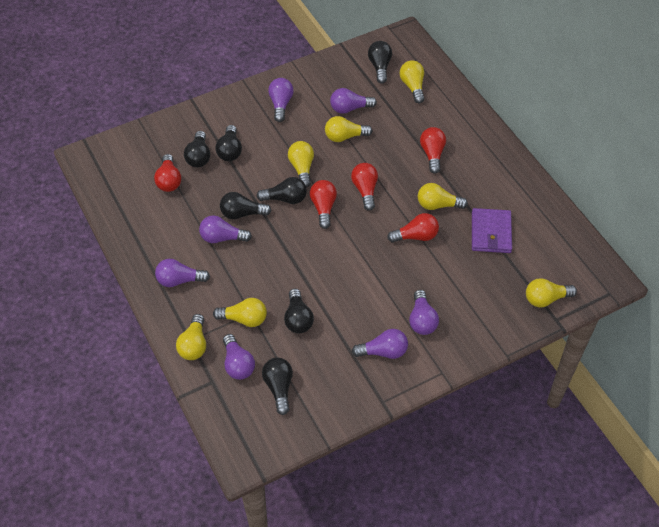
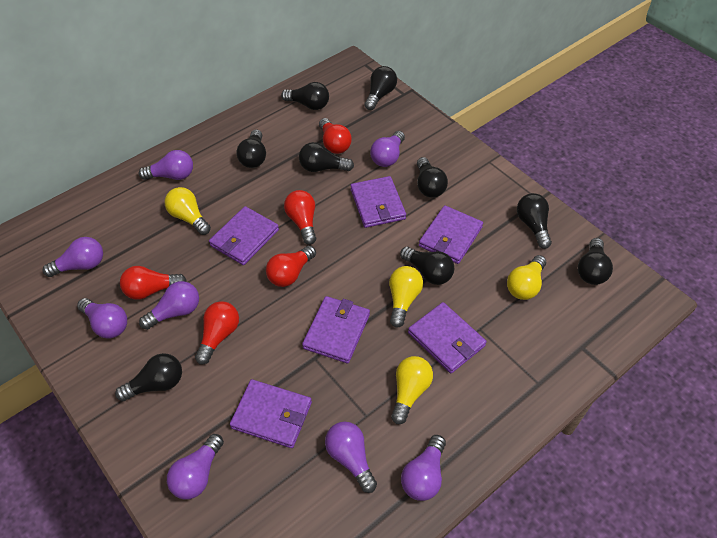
black light bulb: 7 -> 9
purple light bulb: 7 -> 8
purple wallet: 1 -> 6
yellow light bulb: 7 -> 4

